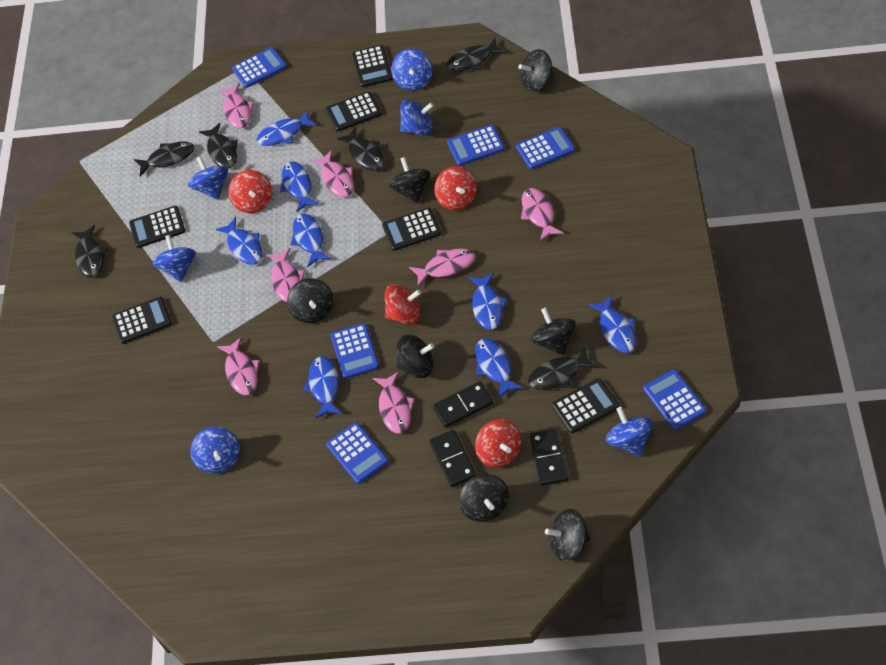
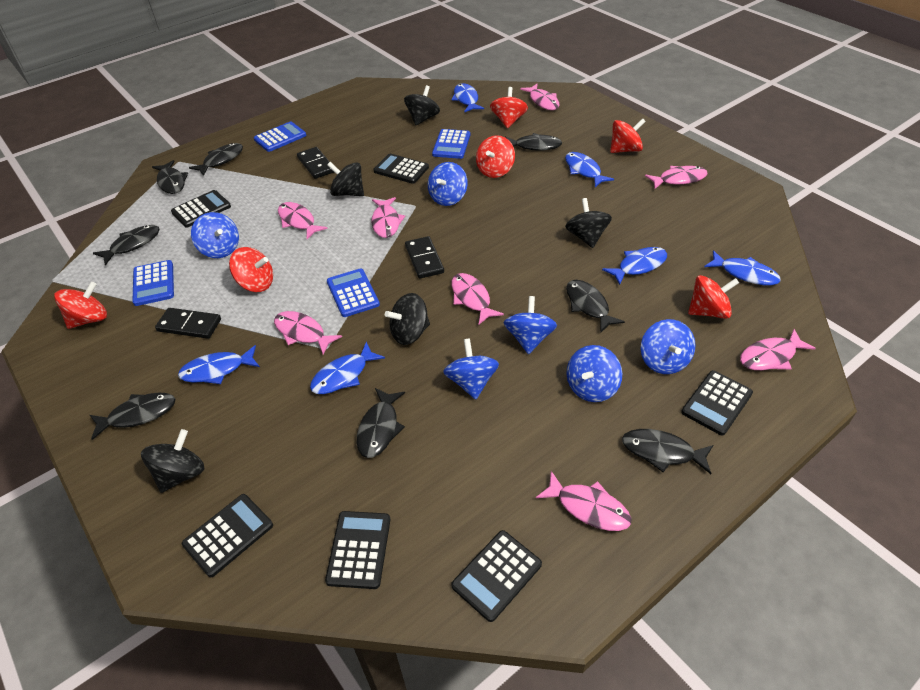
black fish: 6 -> 8
black spinning top: 7 -> 5
blue calculator: 6 -> 4
blue fish: 8 -> 6
pink fish: 7 -> 8
red spinning top: 4 -> 6

